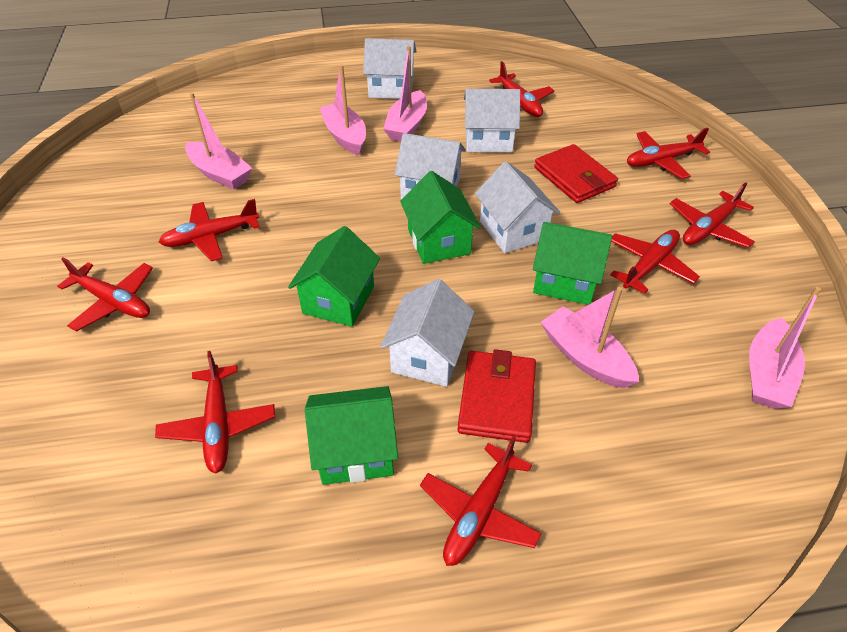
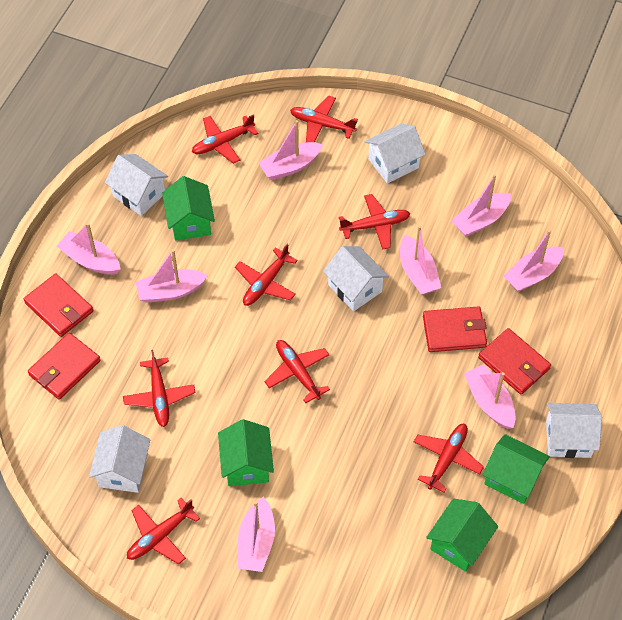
pink boat: 5 -> 8
red wallet: 2 -> 4

